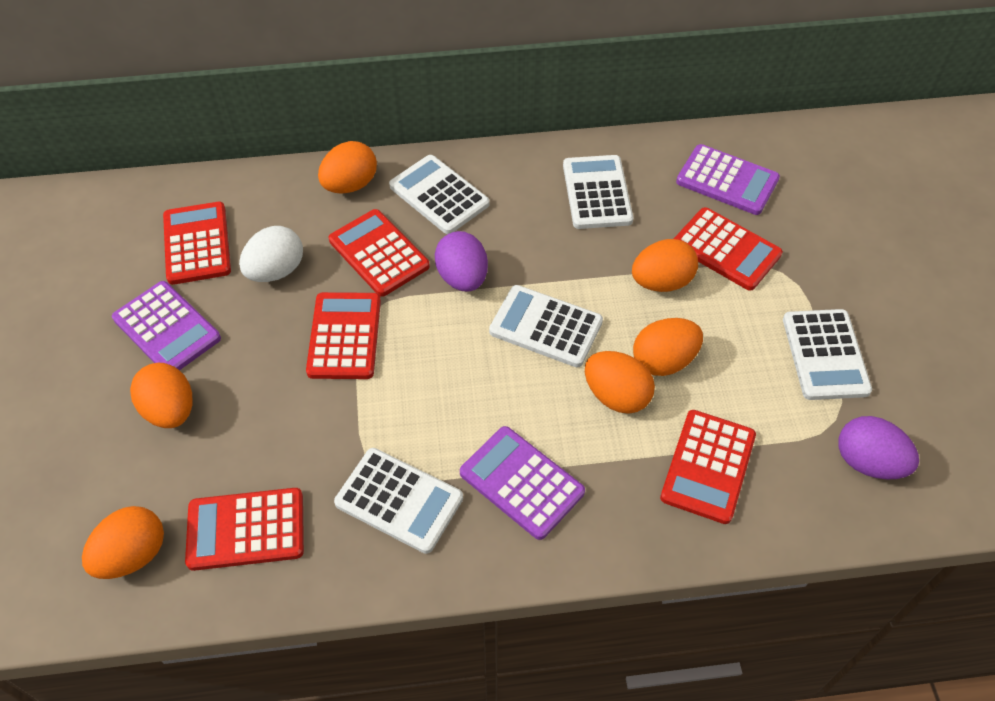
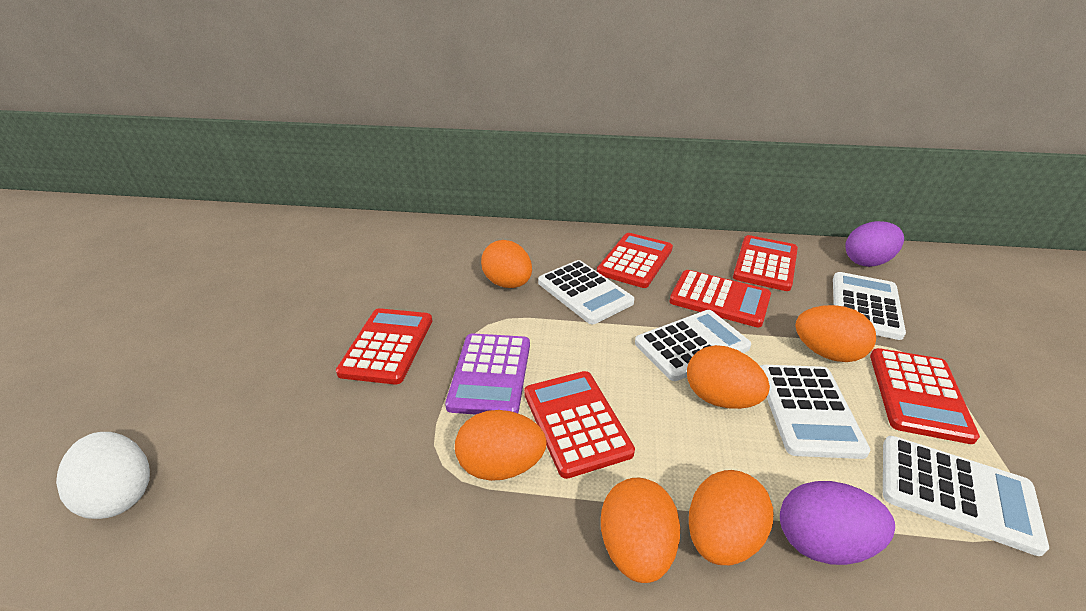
purple calculator: 3 -> 1

